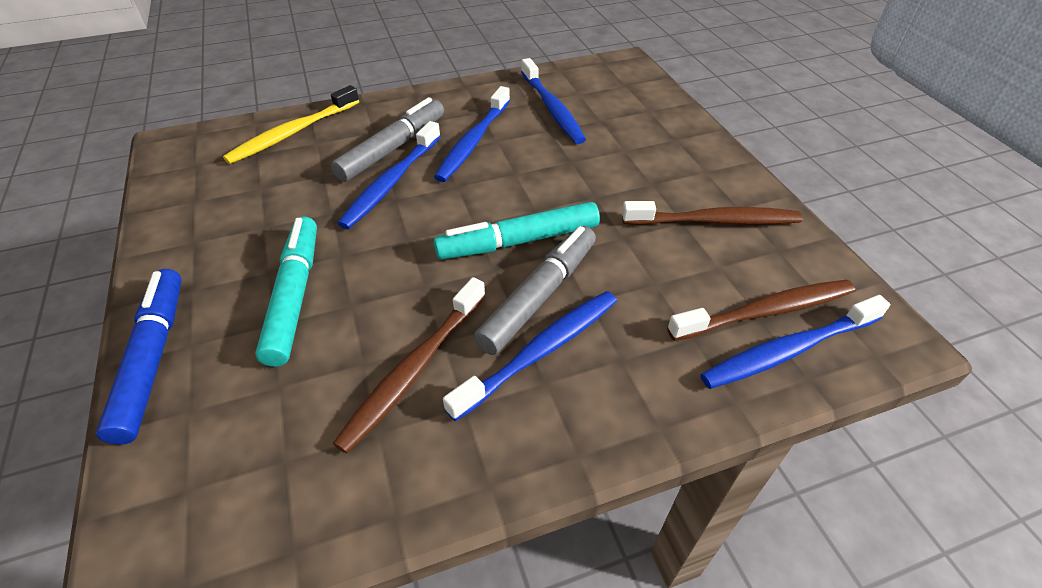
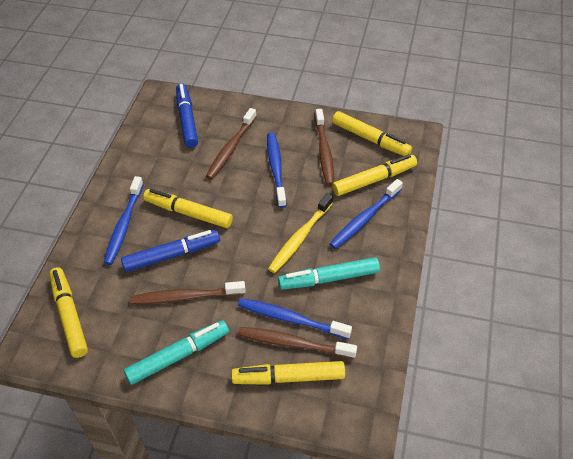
blue marker: 1 -> 2
blue toothbrush: 5 -> 4
brown toothbrush: 3 -> 4
grey marker: 2 -> 0
yellow marker: 0 -> 5

